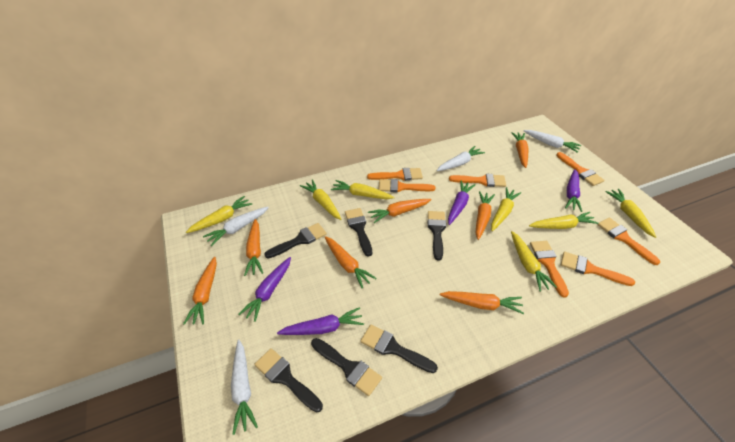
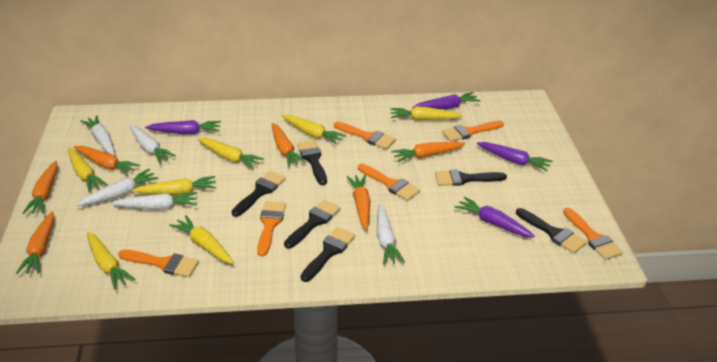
orange brush: 7 -> 6
orange carrot: 7 -> 6
white carrot: 4 -> 5

